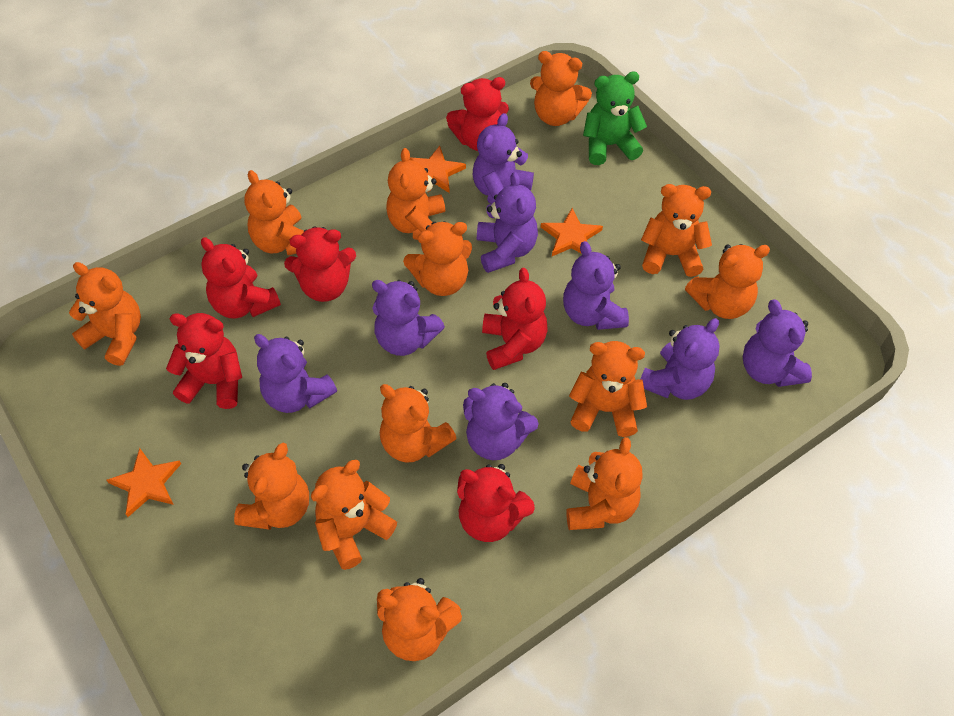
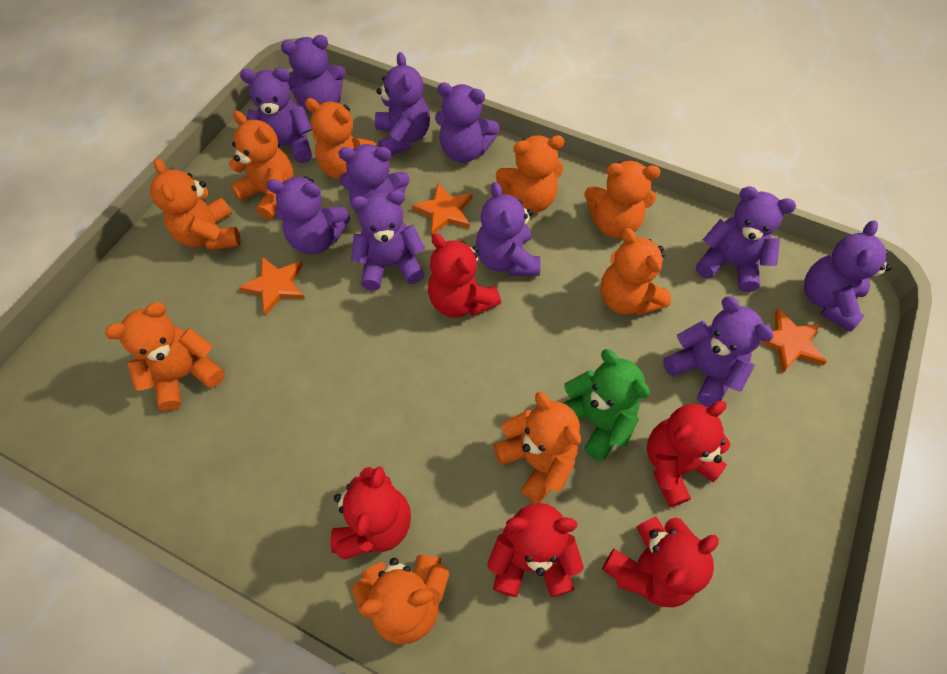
orange teddy bear: 13 -> 9
purple teddy bear: 8 -> 11
red teddy bear: 6 -> 5

